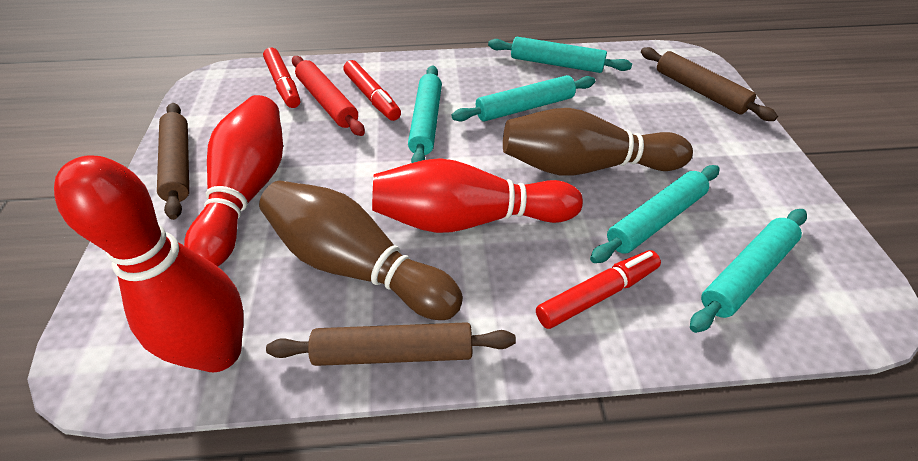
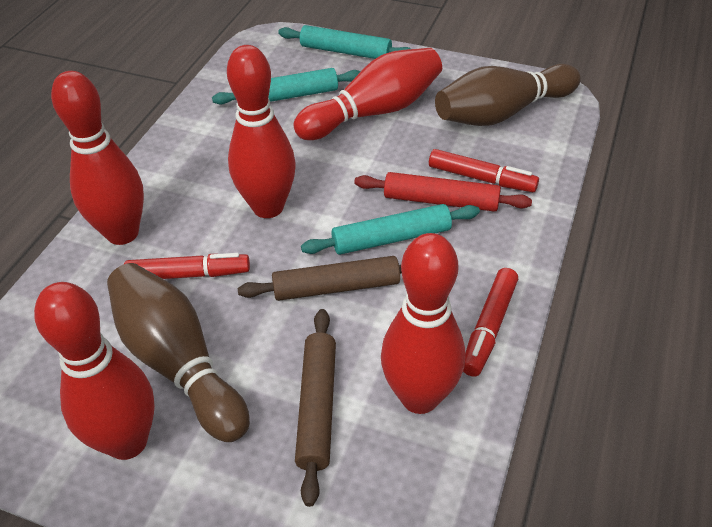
brown rolling pin: 3 -> 2
red bowling pin: 3 -> 5
turquoise rolling pin: 5 -> 3

